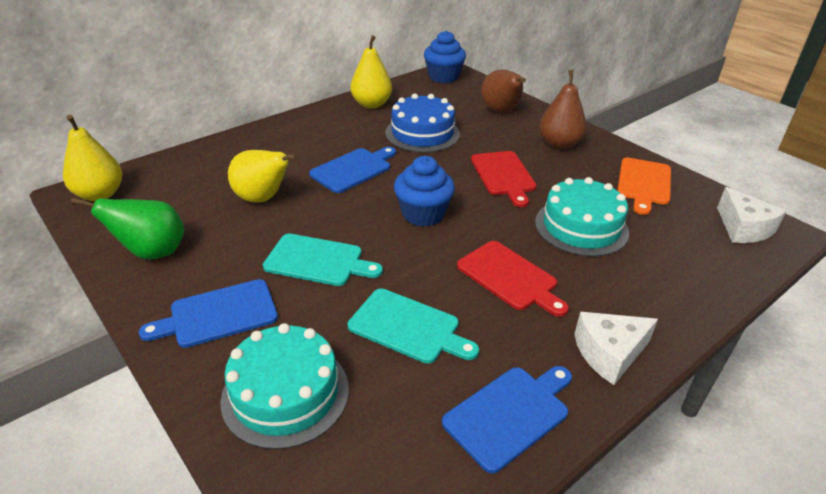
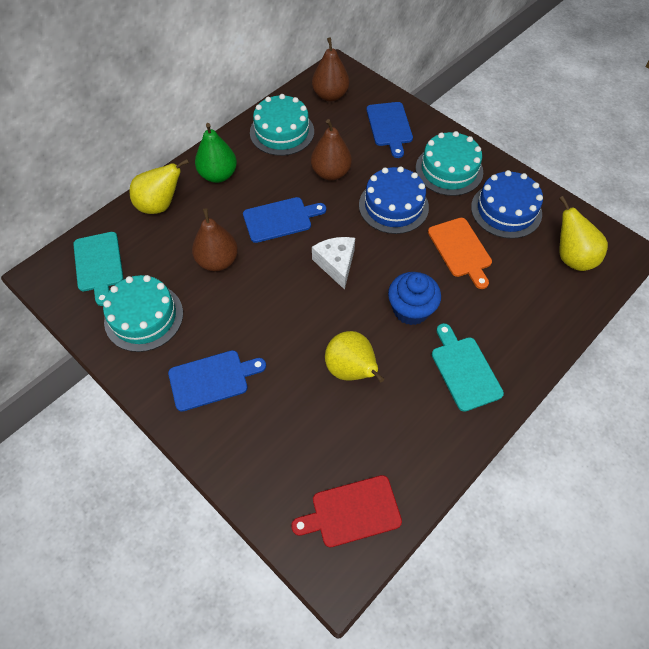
blue cake: 1 -> 2
blue cupcake: 2 -> 1
brown pear: 2 -> 3
red cutting board: 2 -> 1
turquoise cake: 2 -> 3
white cheese: 2 -> 1

